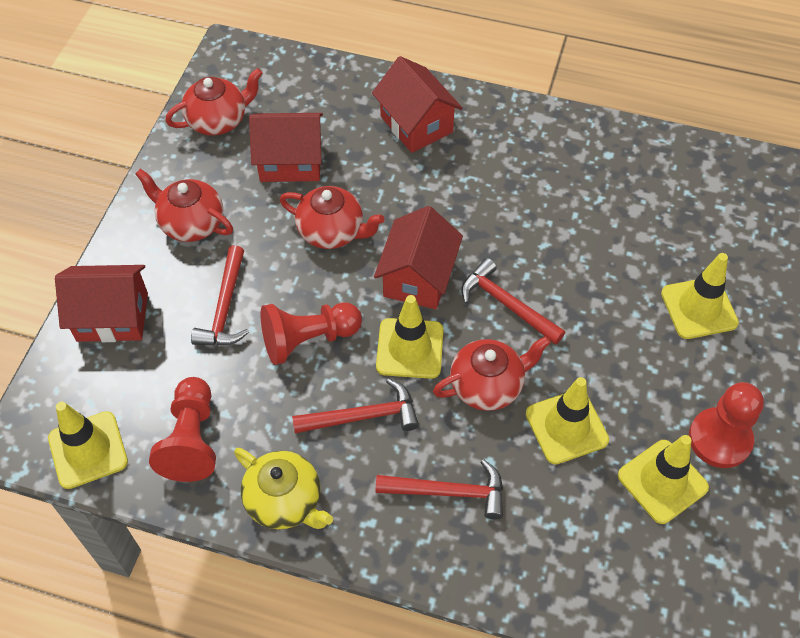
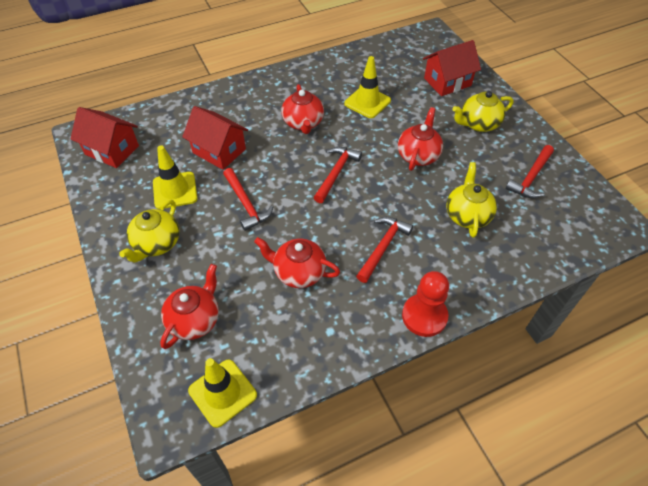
red house: 4 -> 3
red pawn: 3 -> 1
yellow teapot: 1 -> 3
yellow traffic cone: 5 -> 3

